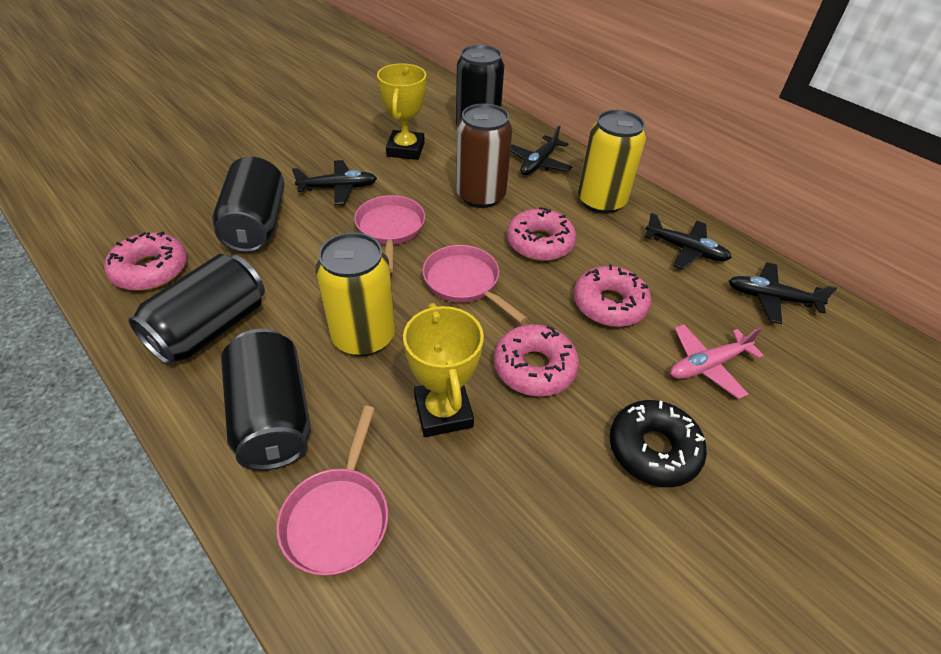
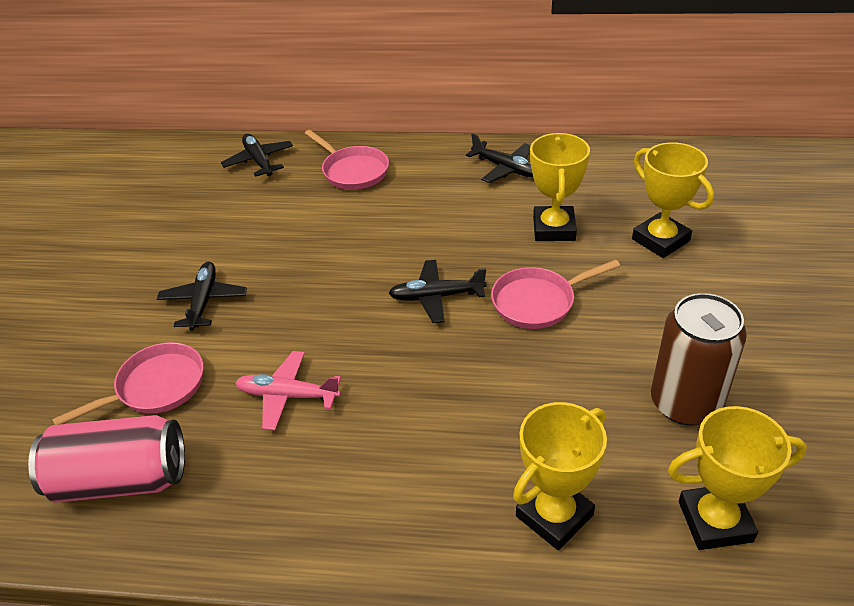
black can: 4 -> 0
black donut: 1 -> 0
pink can: 0 -> 1
pink donut: 4 -> 0
yellow can: 2 -> 0
yellow trophy: 2 -> 4

